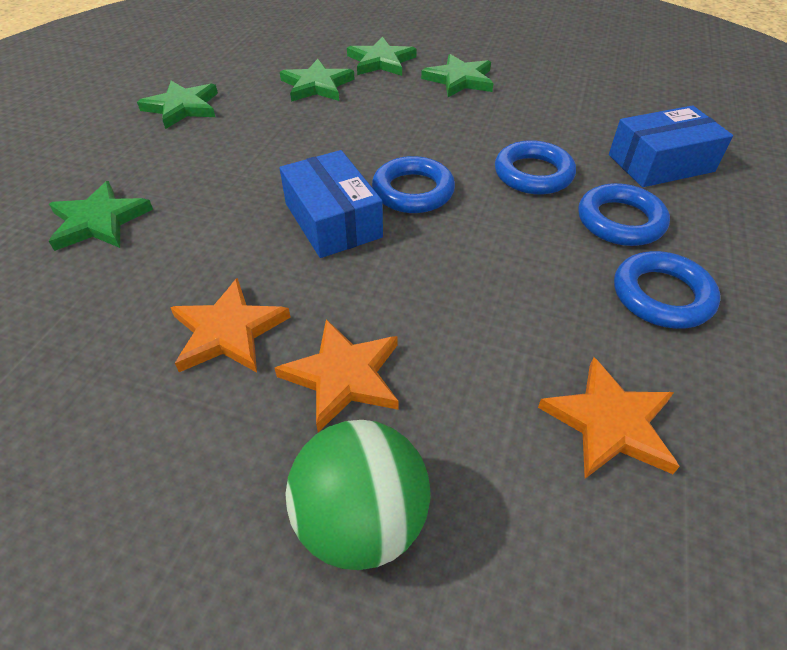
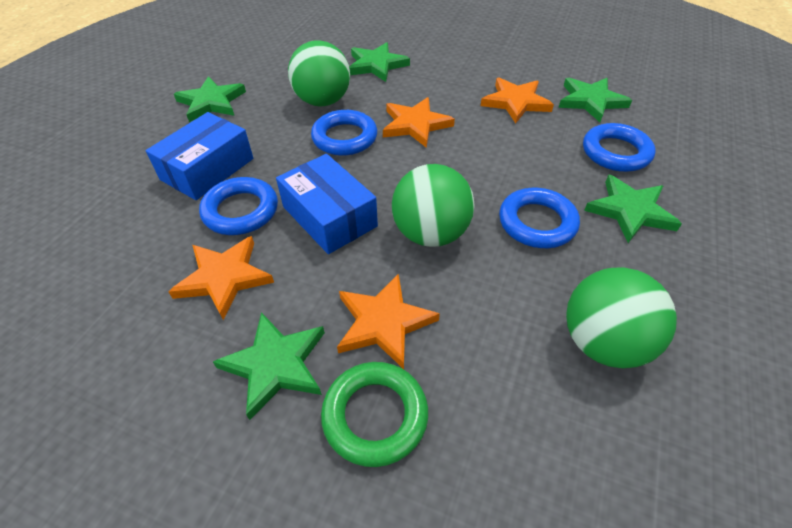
green ball: 1 -> 3
green ring: 0 -> 1
orange star: 3 -> 4

